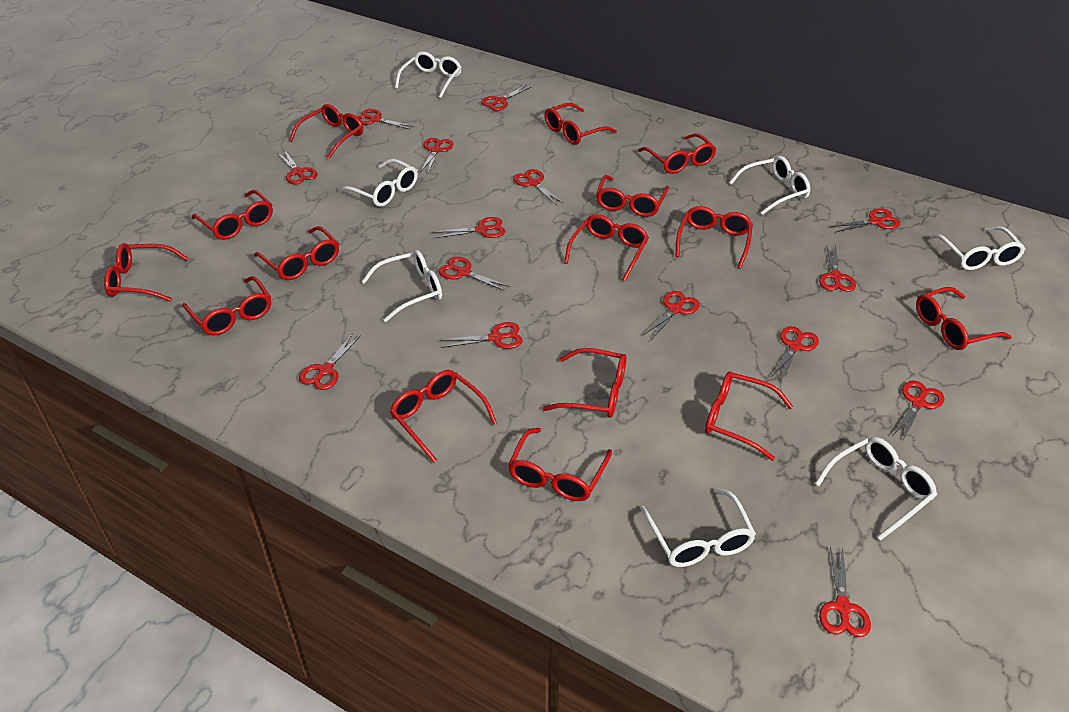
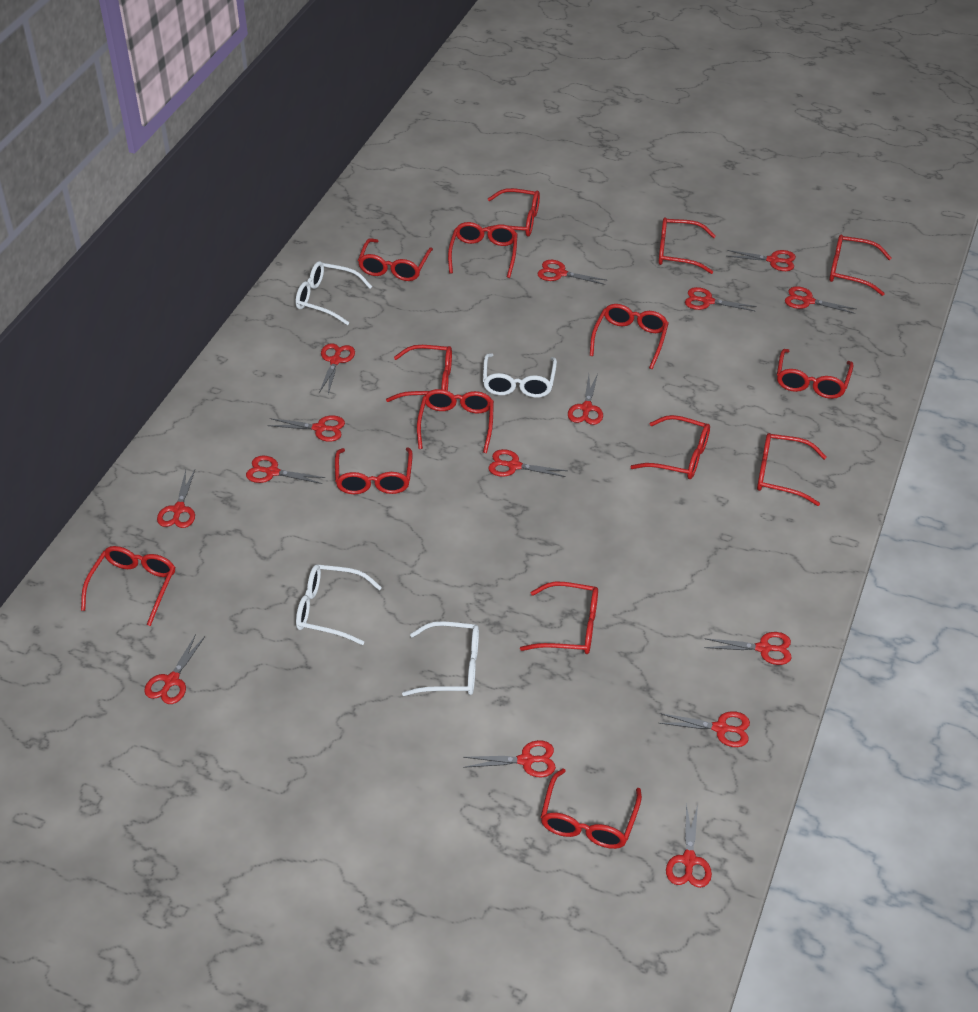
white glasses: 7 -> 4

